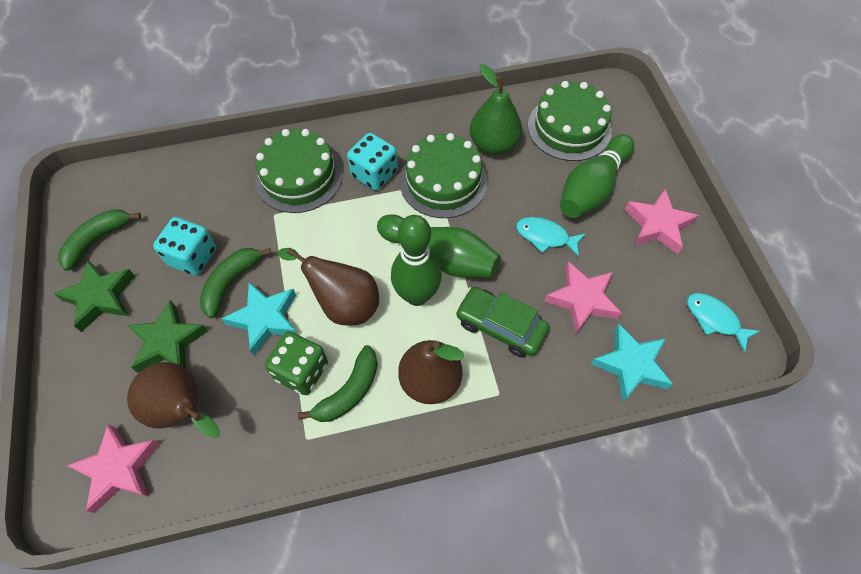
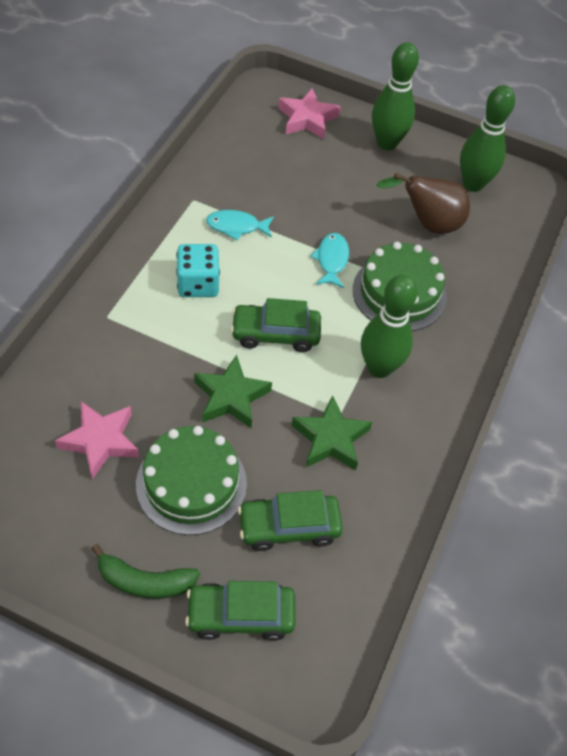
brown pear: 3 -> 1
green banana: 3 -> 1
green cake: 3 -> 2
green car: 1 -> 3
green dice: 1 -> 0
green pear: 1 -> 0
pink star: 3 -> 2
turquoise dice: 2 -> 1
turquoise star: 2 -> 0

